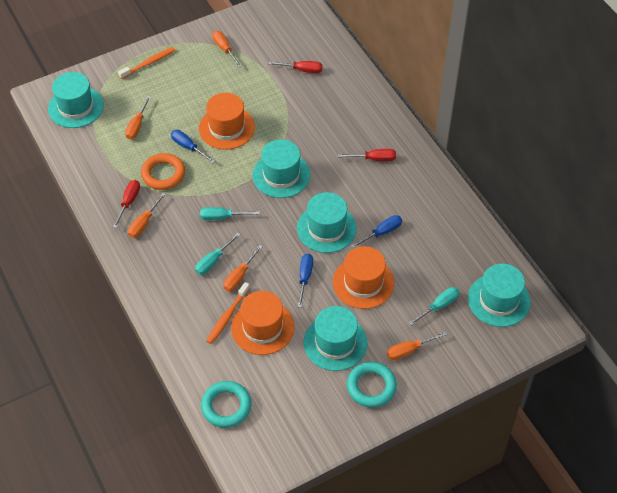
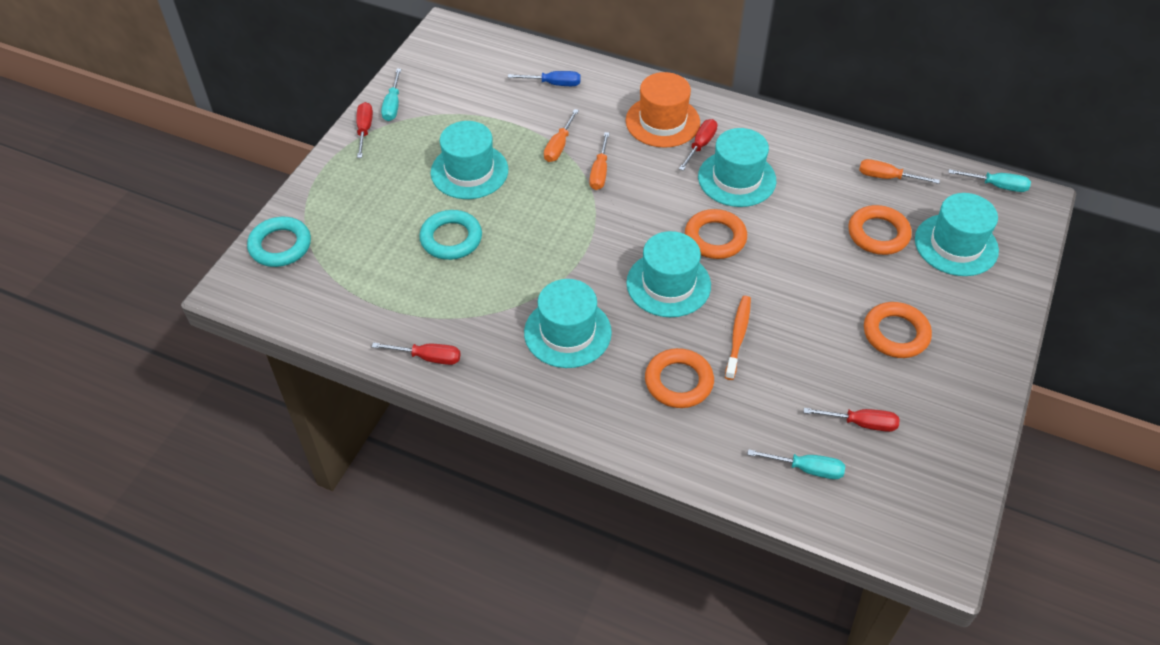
blue screwdriver: 3 -> 1
orange hat: 3 -> 1
orange ring: 1 -> 4
orange screwdriver: 5 -> 3
orange toothbrush: 2 -> 1
red screwdriver: 3 -> 4

